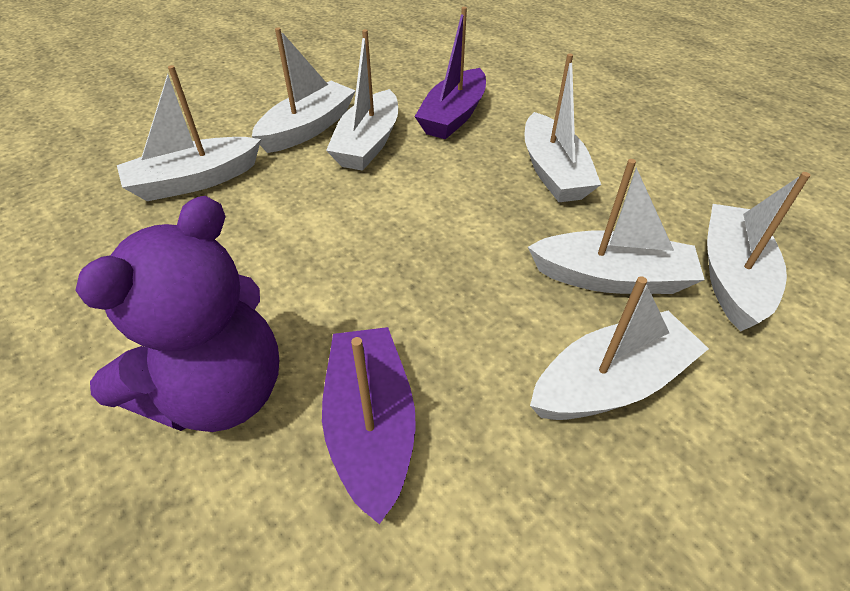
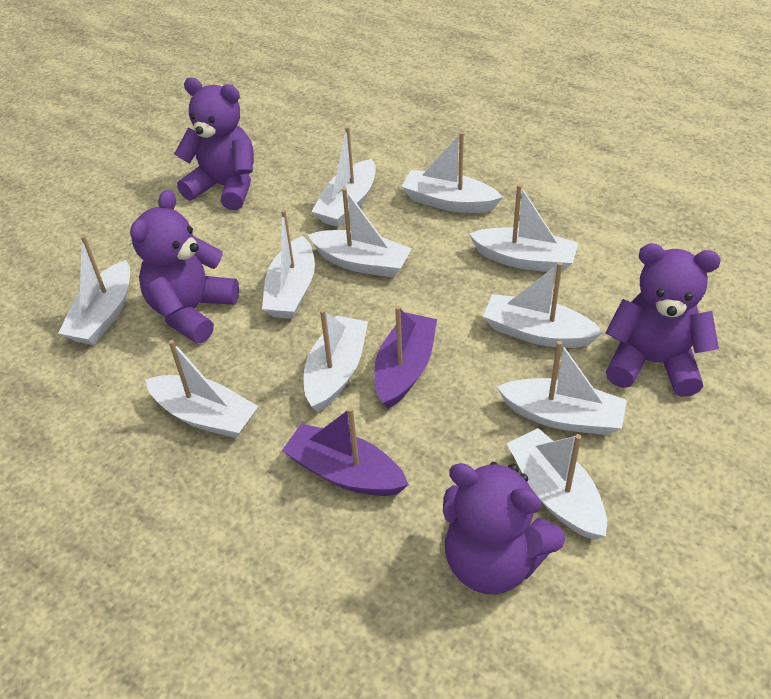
purple teddy bear: 1 -> 4
white boat: 7 -> 11

